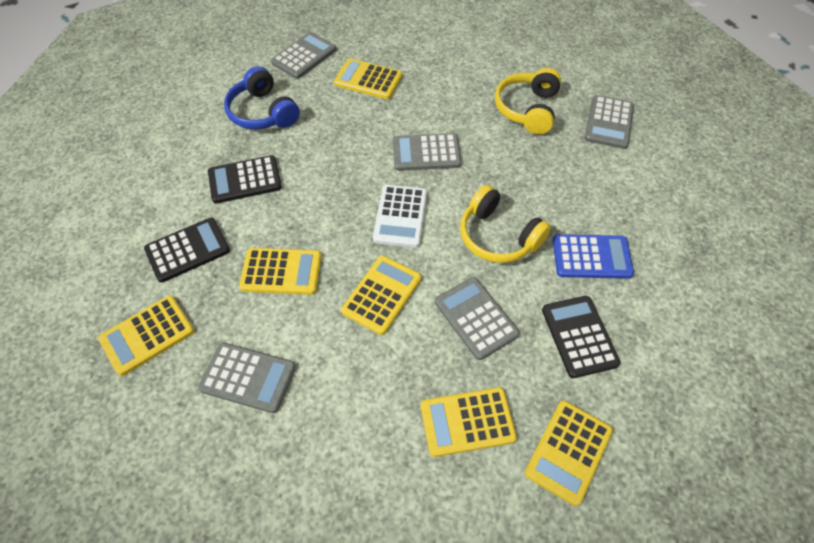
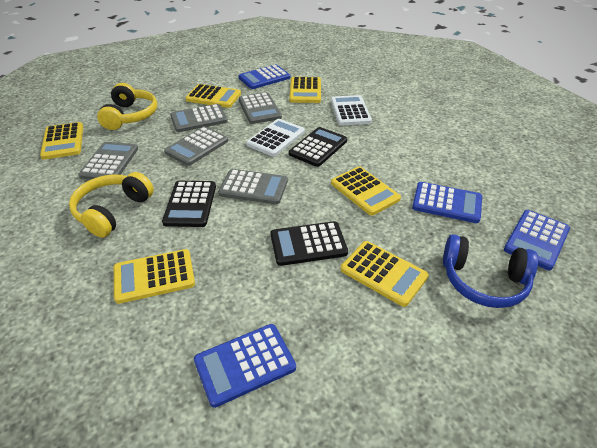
blue calculator: 1 -> 4
white calculator: 1 -> 2

